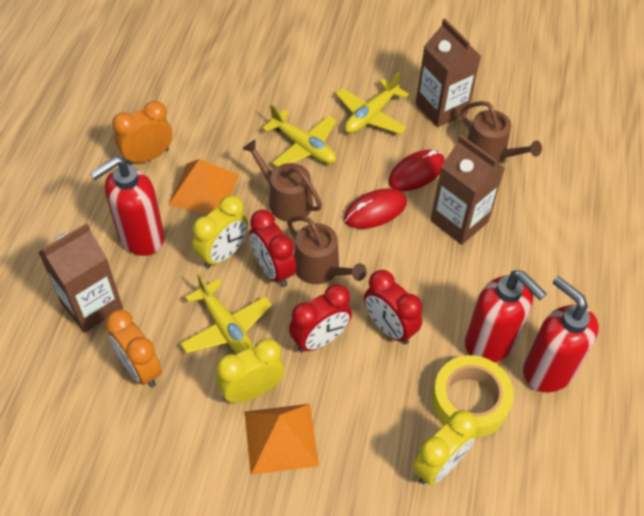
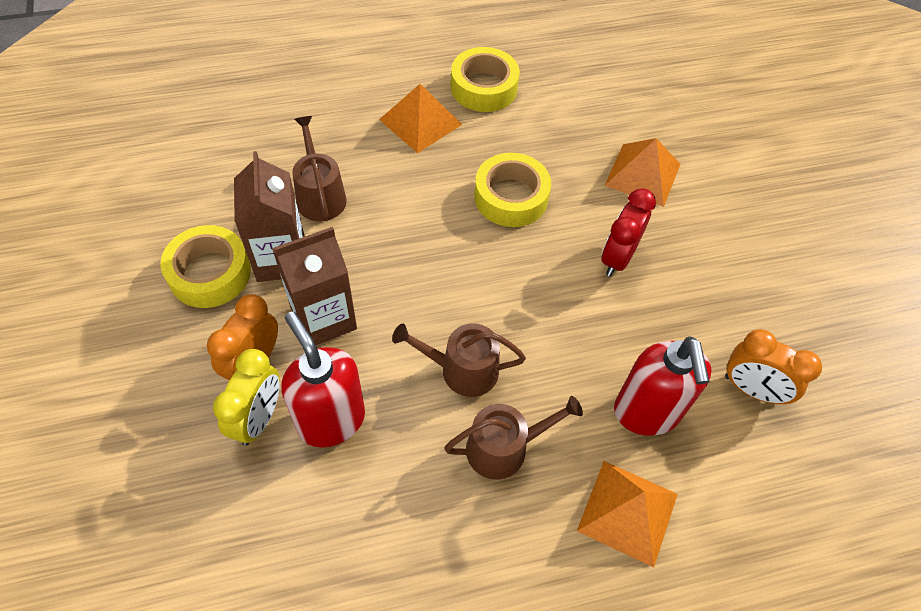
brown carton: 3 -> 2
orange pyramid: 2 -> 3
red clock: 3 -> 1
red mouse: 2 -> 0
red soap dispenser: 3 -> 2
yellow clock: 3 -> 1
yellow plane: 3 -> 0
yellow tape: 1 -> 3

